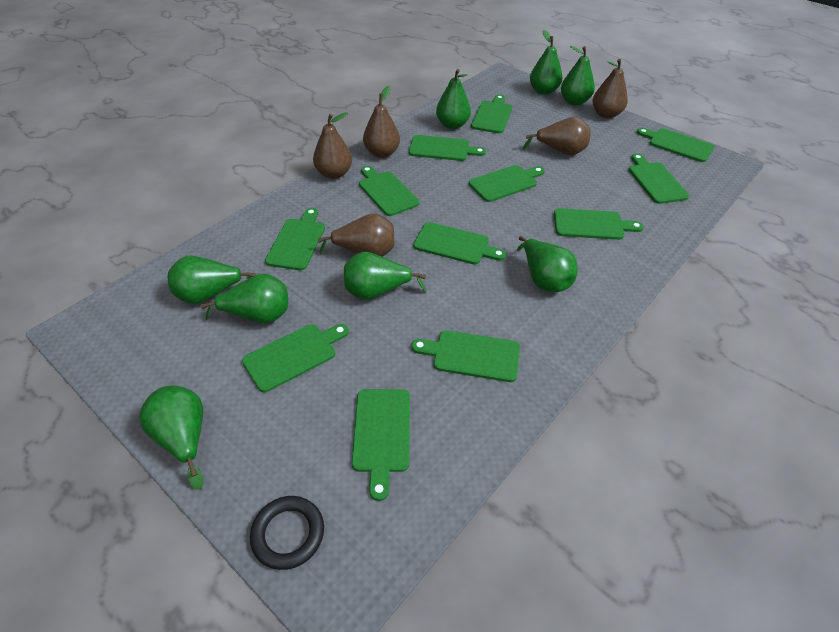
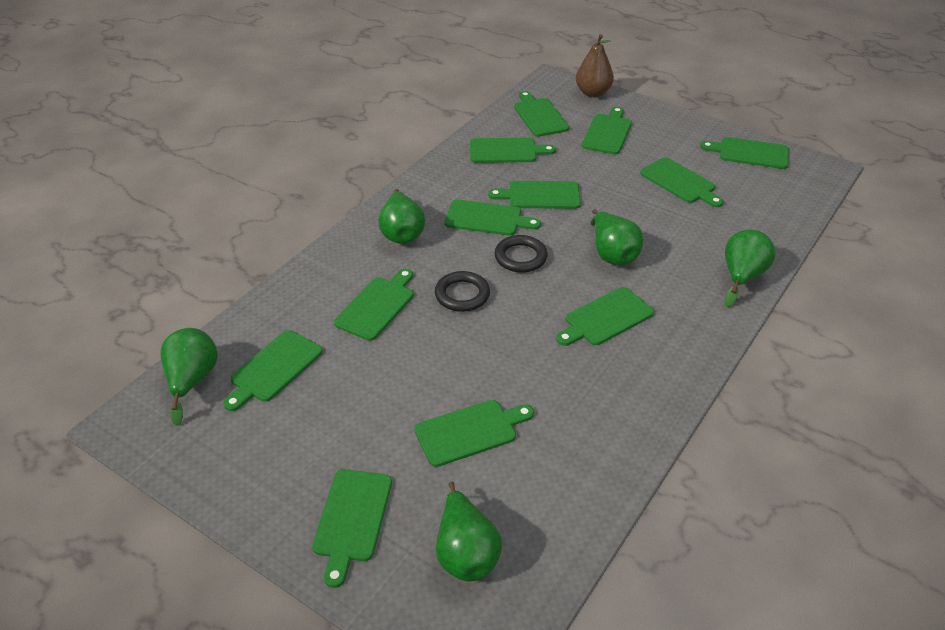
black ring: 1 -> 2
brown pear: 5 -> 1
green pear: 8 -> 5

